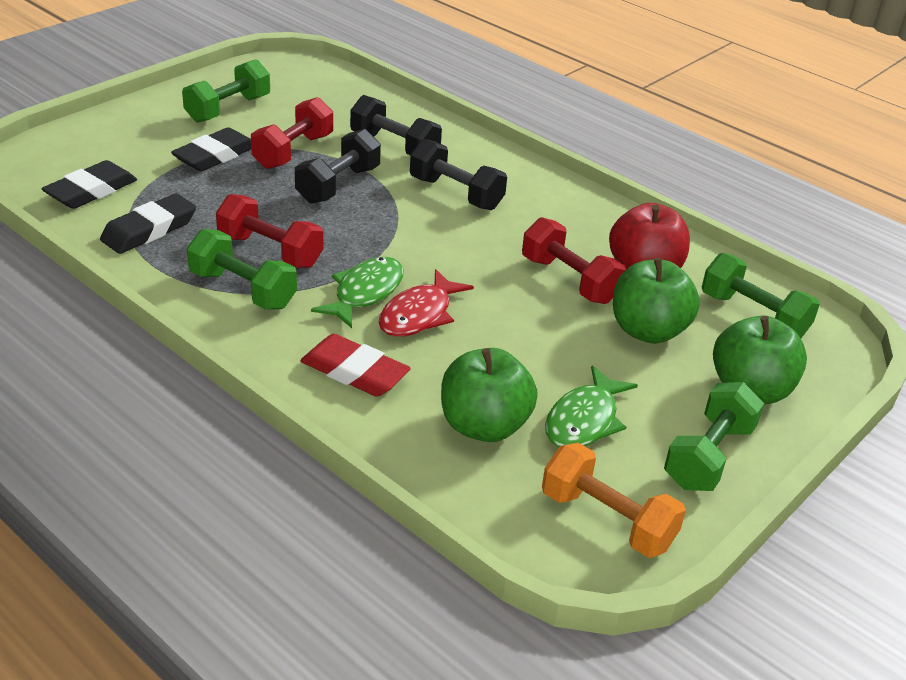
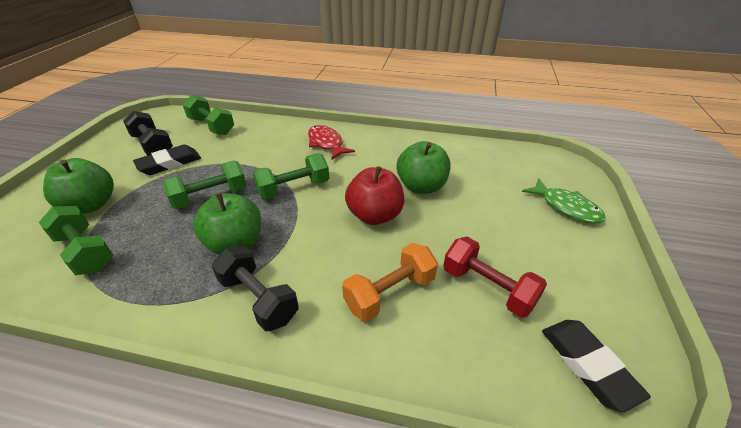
black dumbbell: 3 -> 2
black eraser: 3 -> 2
green fish: 2 -> 1
red dumbbell: 3 -> 1
red eraser: 1 -> 0

